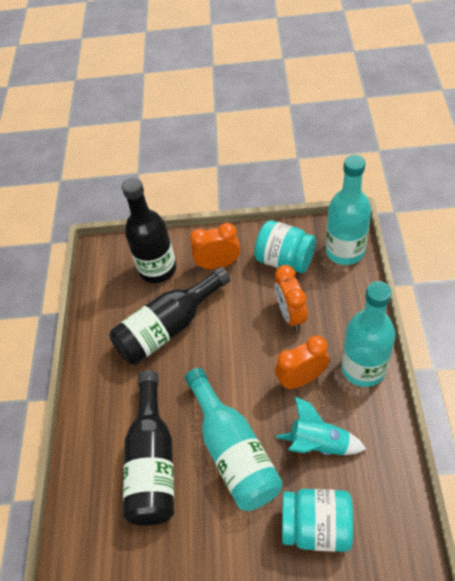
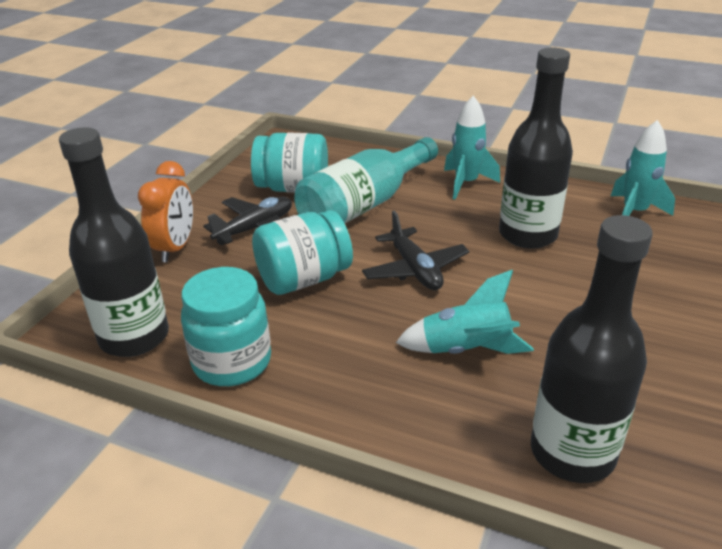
black plane: 0 -> 2
orange clock: 3 -> 1
turquoise bottle: 3 -> 1
turquoise jar: 2 -> 3
turquoise rocket: 1 -> 3

